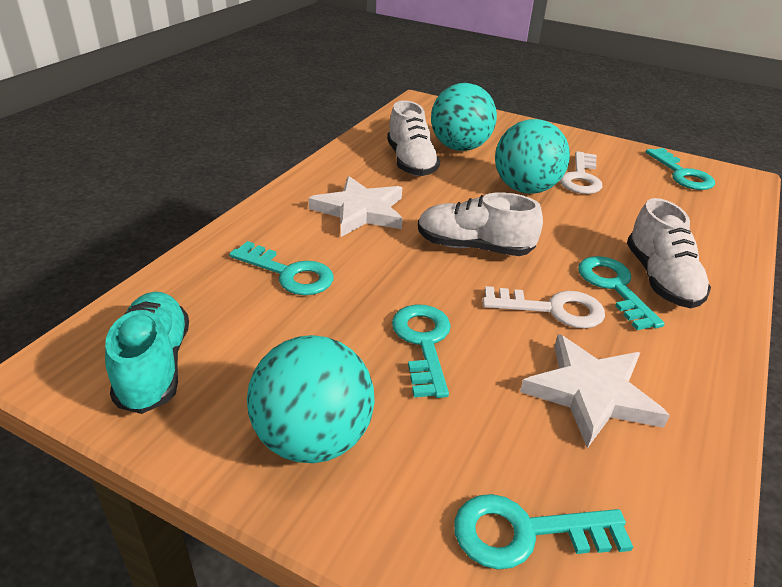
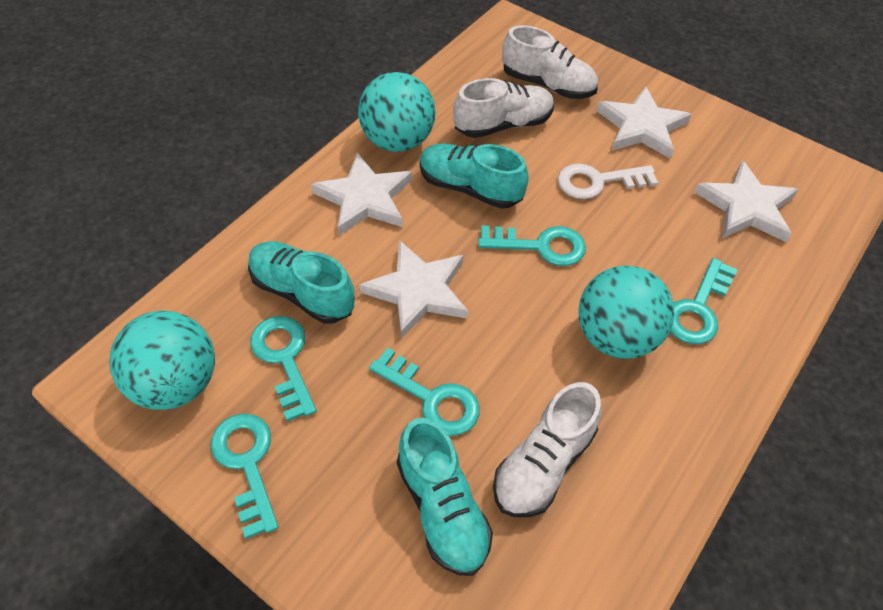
turquoise shoe: 1 -> 3
white key: 2 -> 1
white star: 2 -> 4

